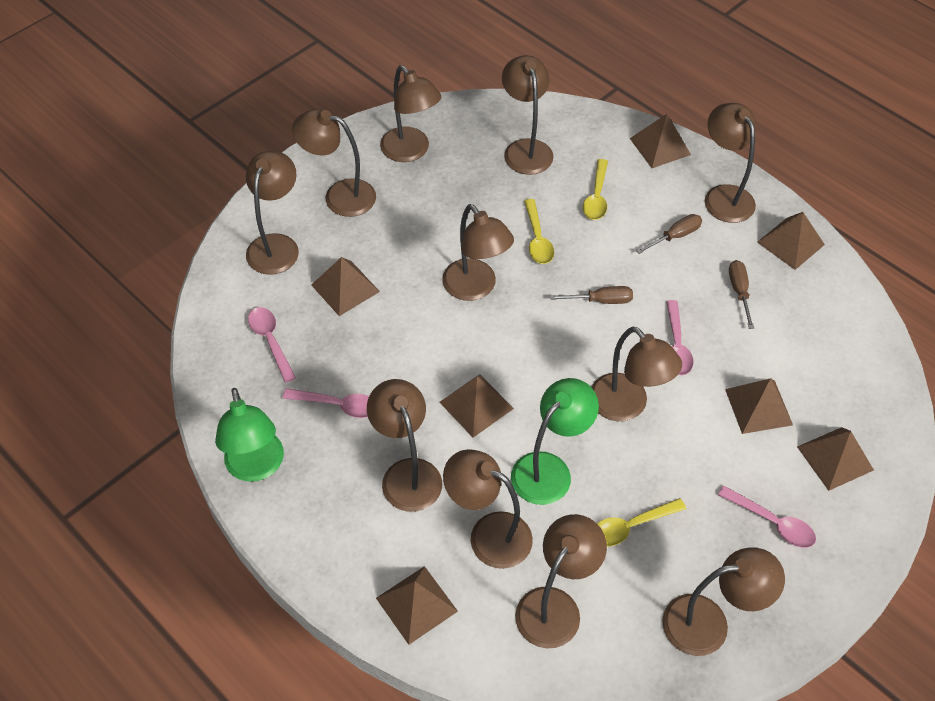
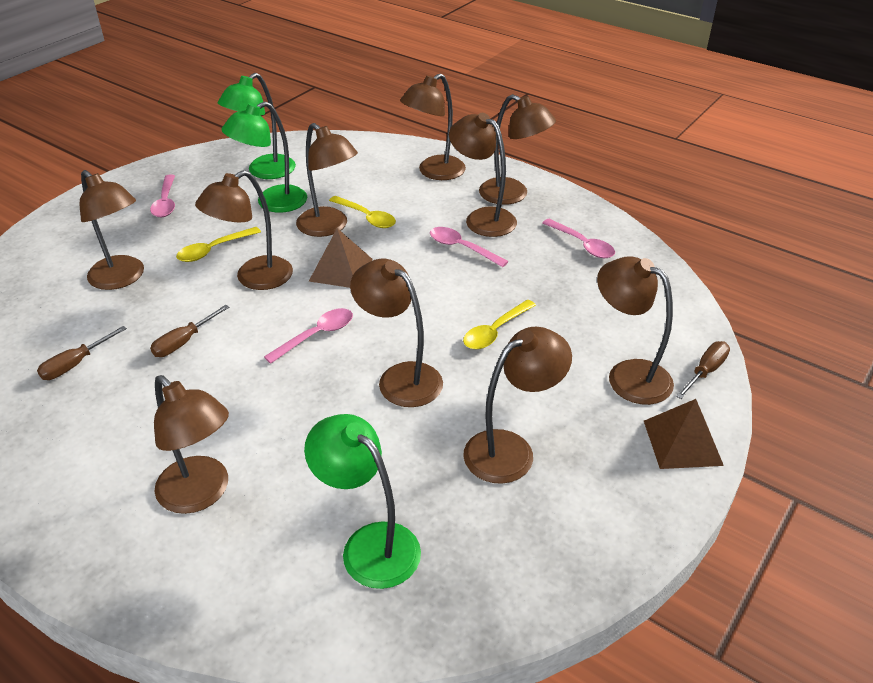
brown lamp: 11 -> 10
brown pyramid: 7 -> 2
green lamp: 2 -> 3

